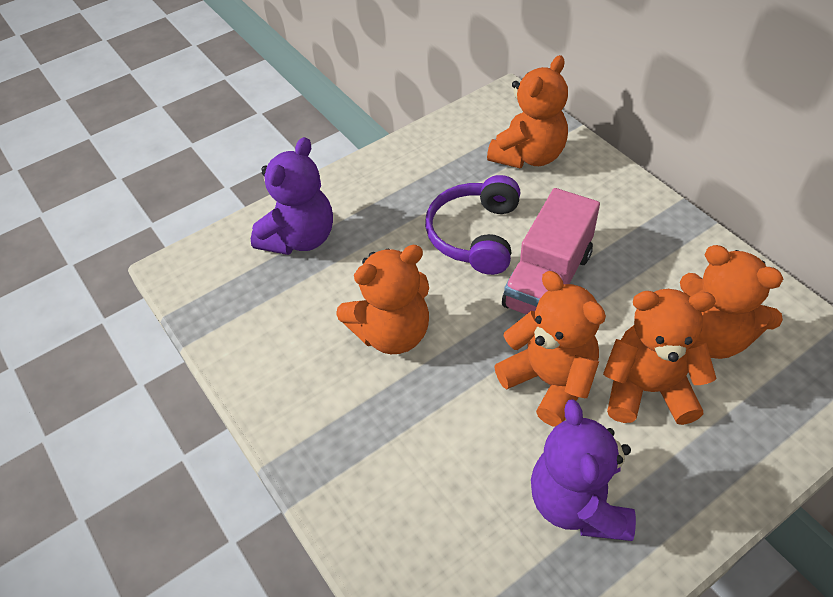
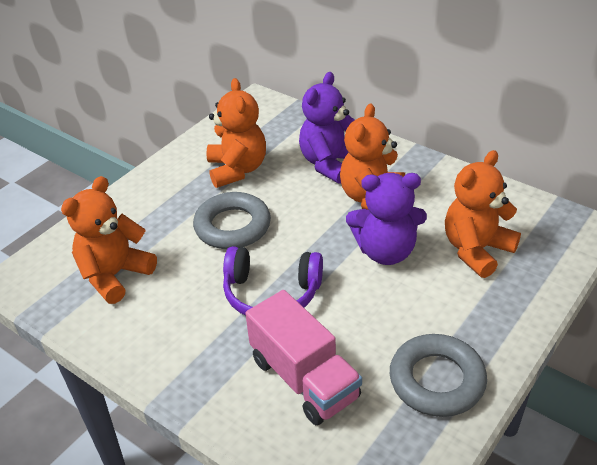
grey ring: 0 -> 2
orange teddy bear: 5 -> 4

